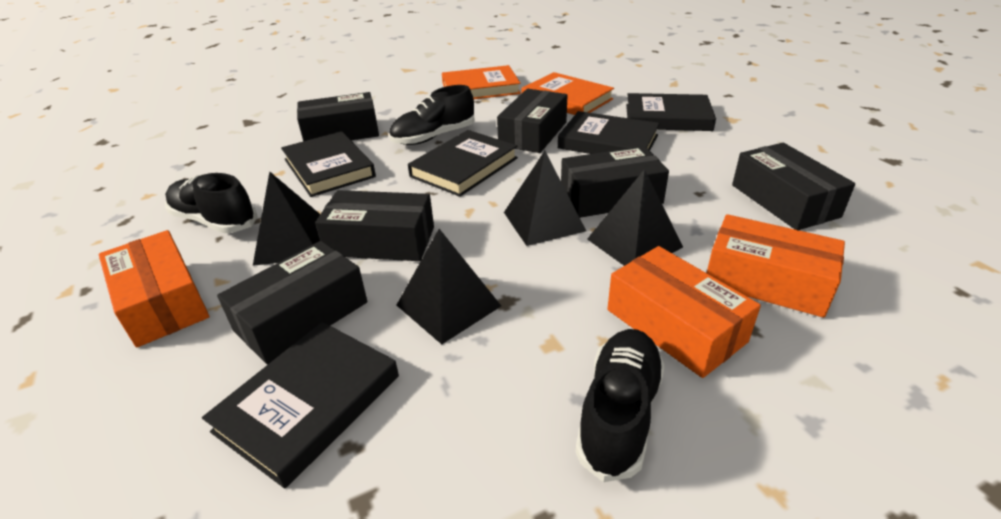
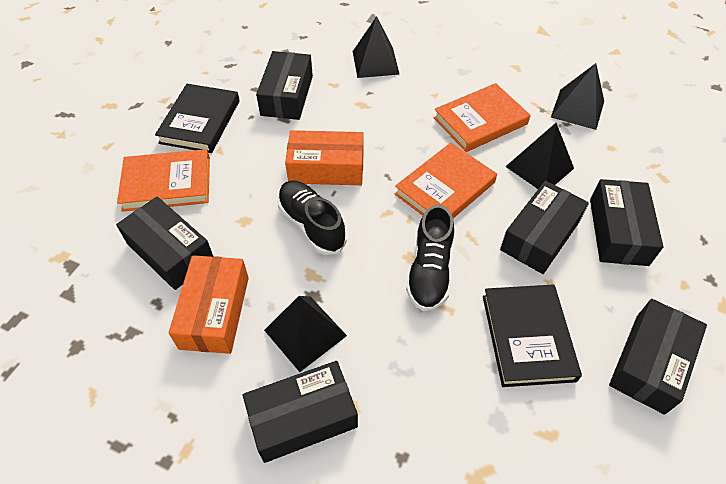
black book: 5 -> 2
black shoe: 3 -> 2
orange book: 2 -> 3
orange box: 3 -> 2

